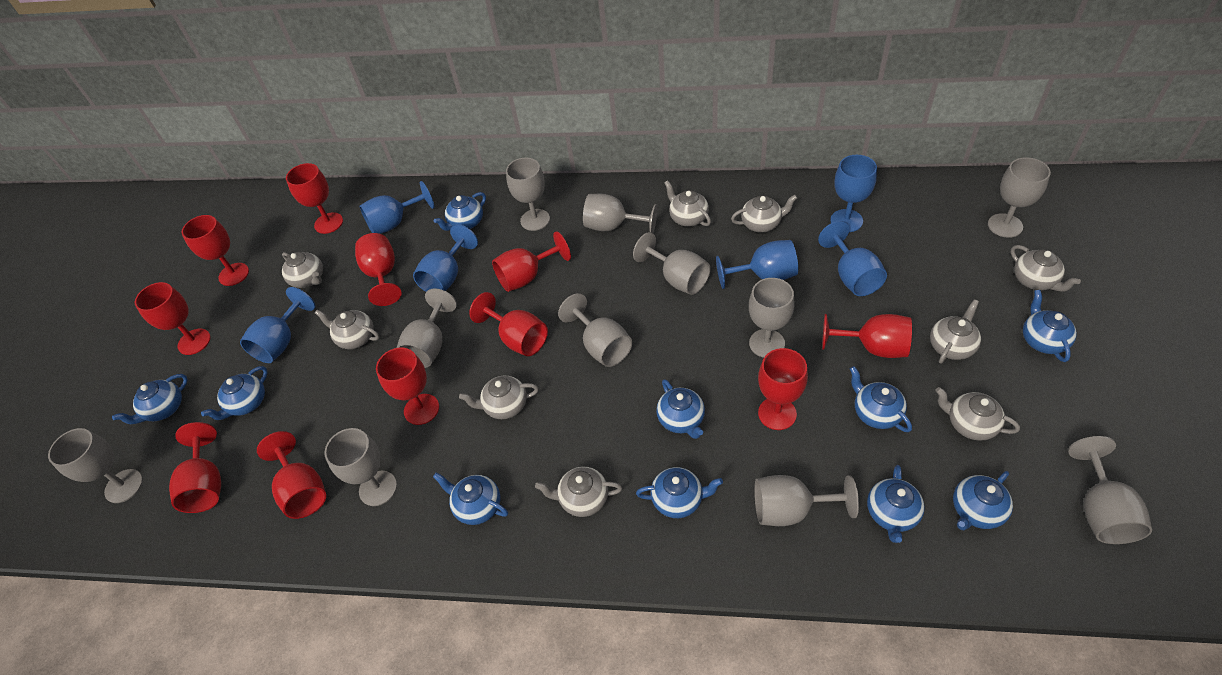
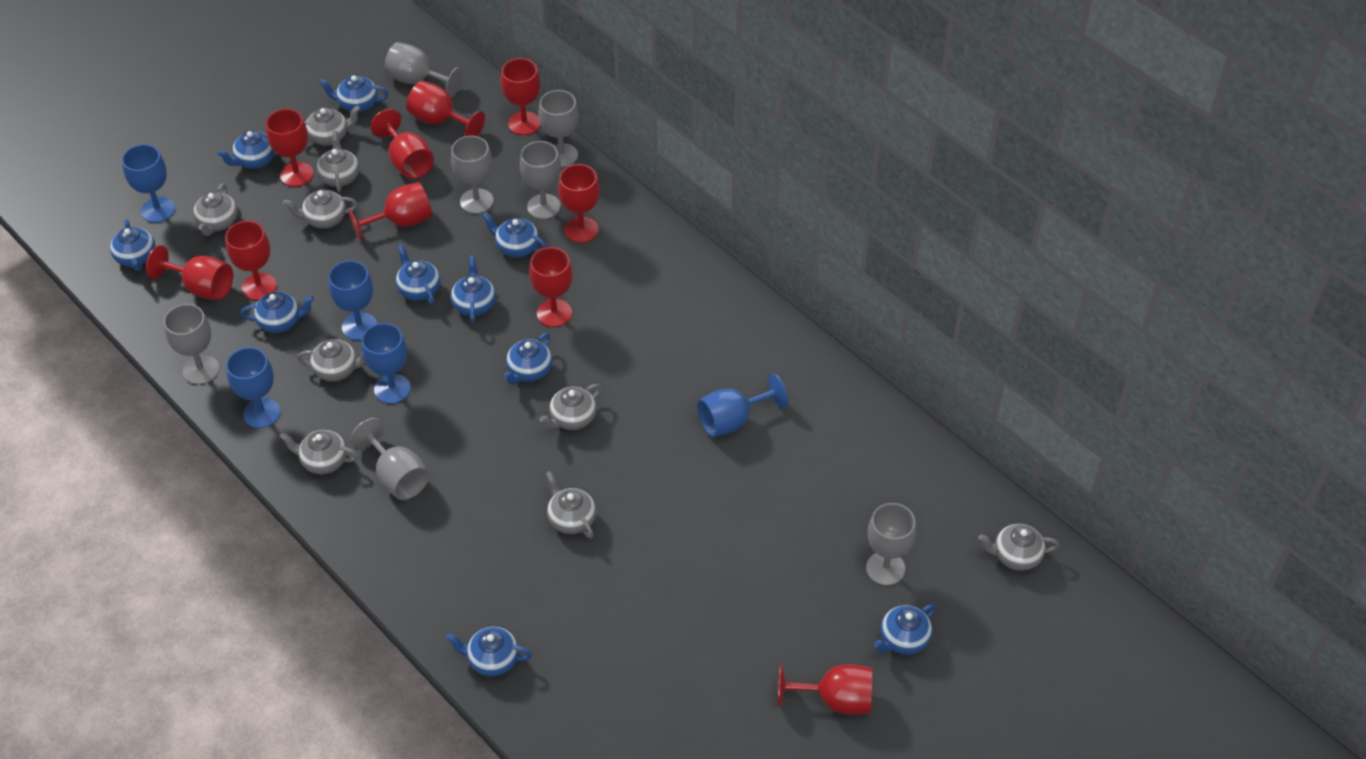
blue goblet: 6 -> 5
grey goblet: 11 -> 7
red goblet: 11 -> 10

